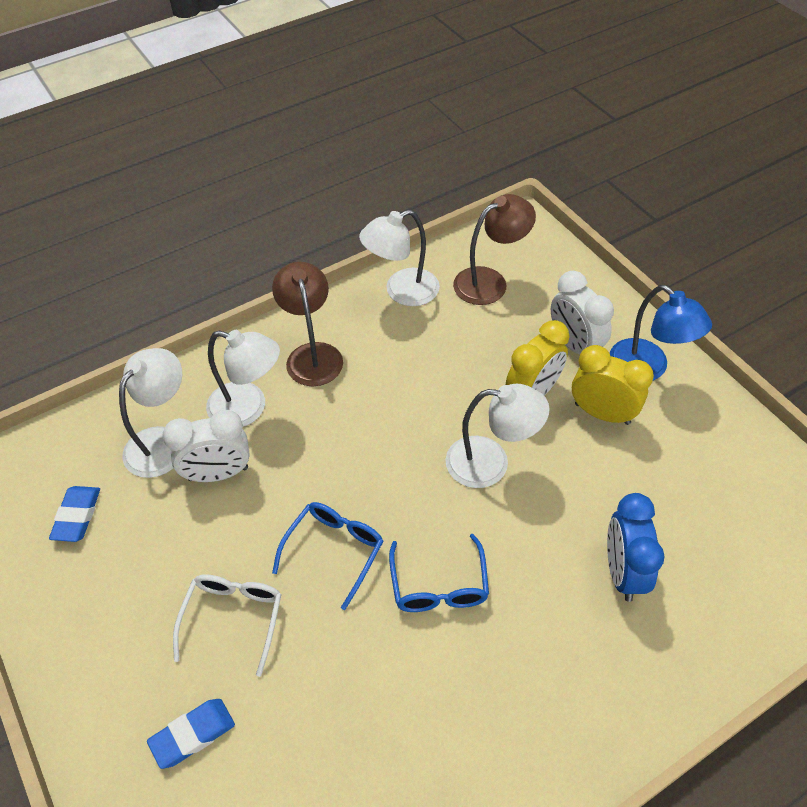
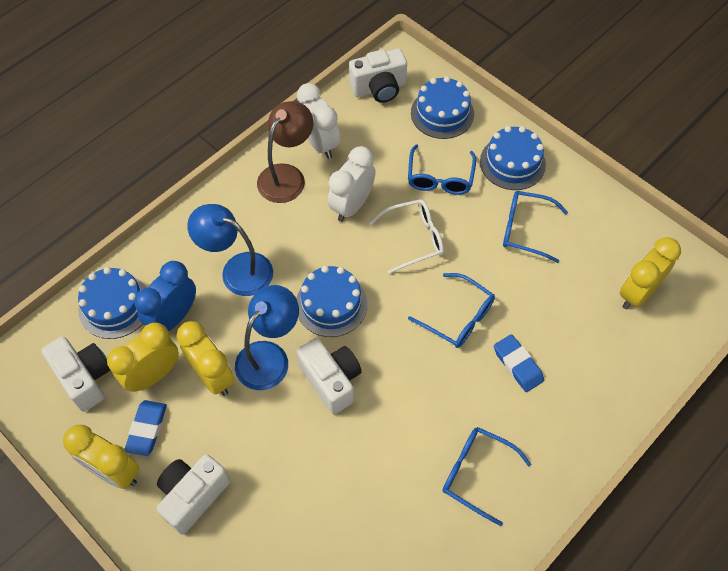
blue cake: 0 -> 4
blue glasses: 2 -> 4
blue lamp: 1 -> 2
brown lamp: 2 -> 1
white camera: 0 -> 4
white lamp: 4 -> 0
yellow clock: 2 -> 4

